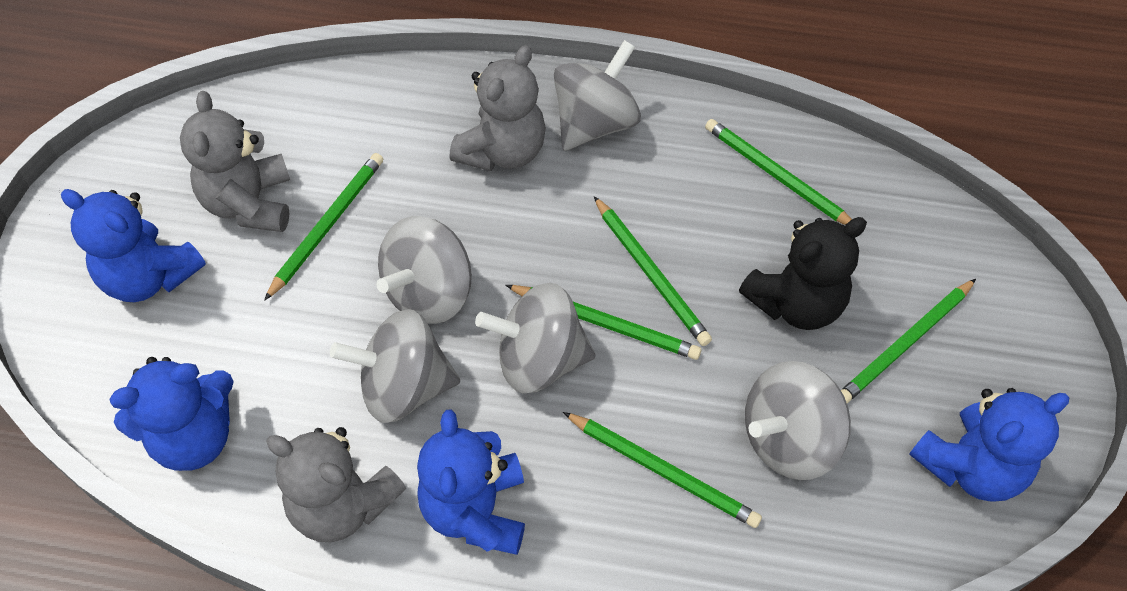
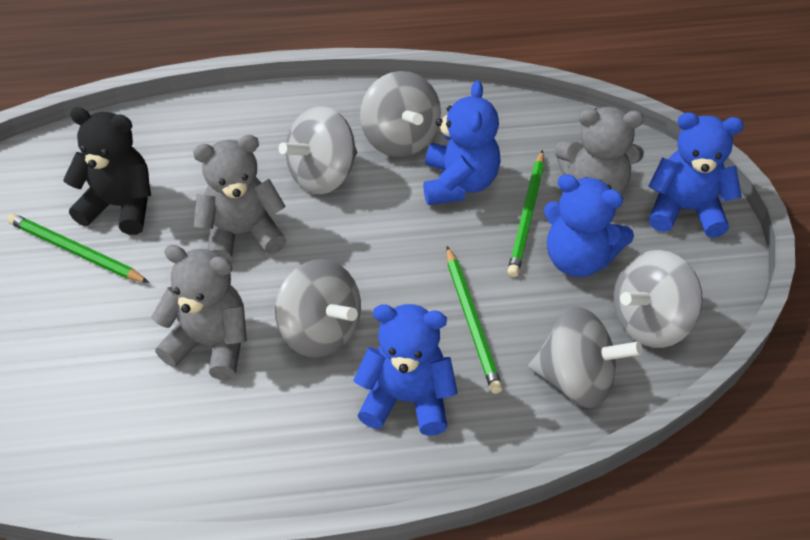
green pencil: 6 -> 3

